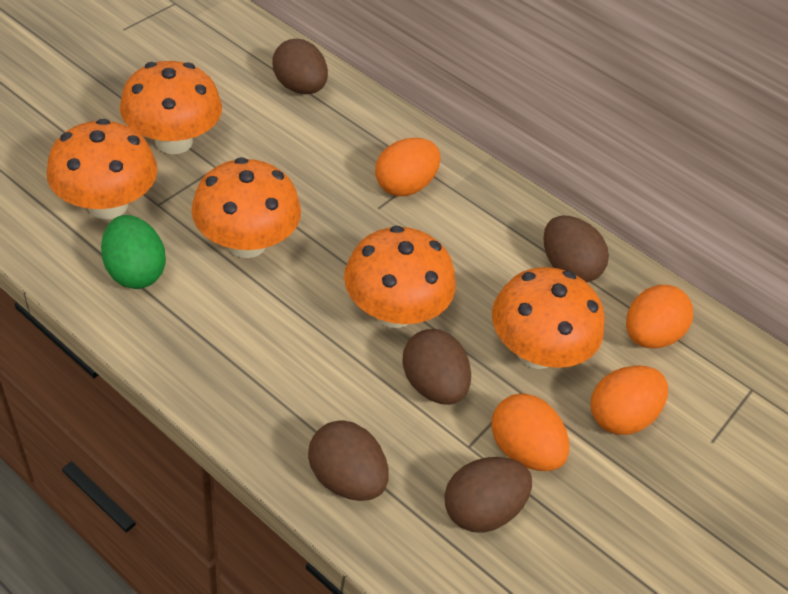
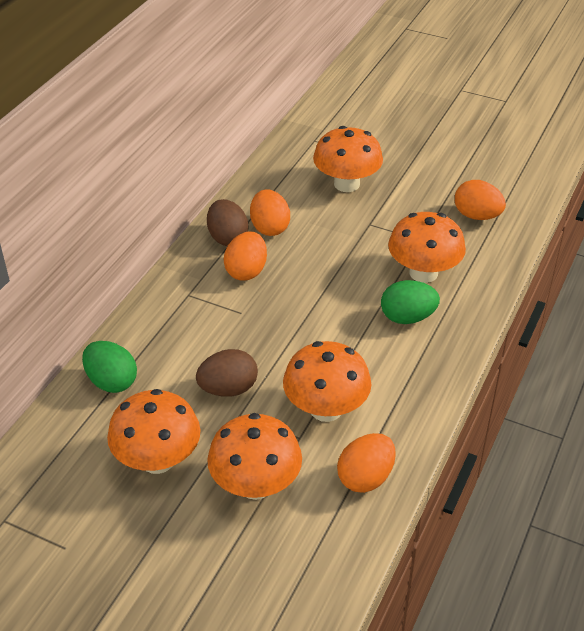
brown egg: 5 -> 2
green egg: 1 -> 2

